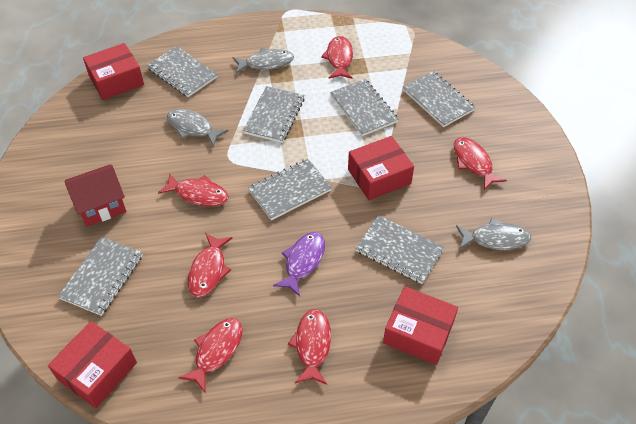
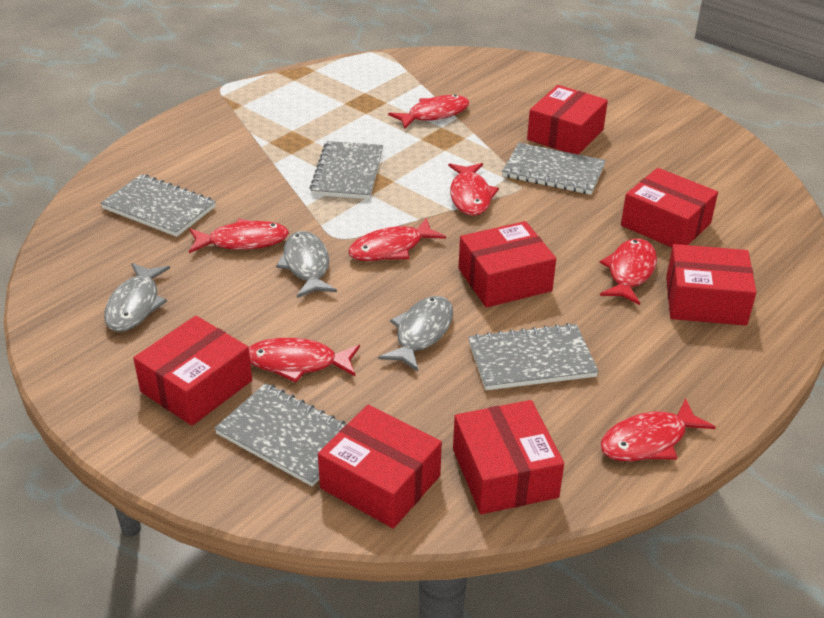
grey notebook: 7 -> 5
purple fish: 1 -> 0
red box: 4 -> 7
red fish: 6 -> 7
red house: 1 -> 0

